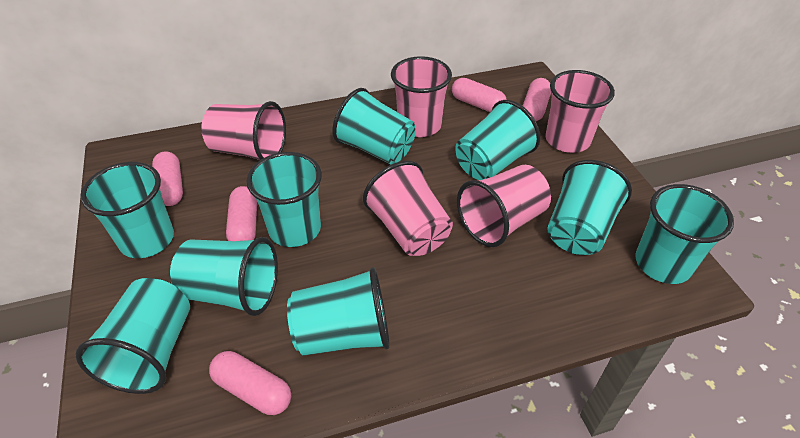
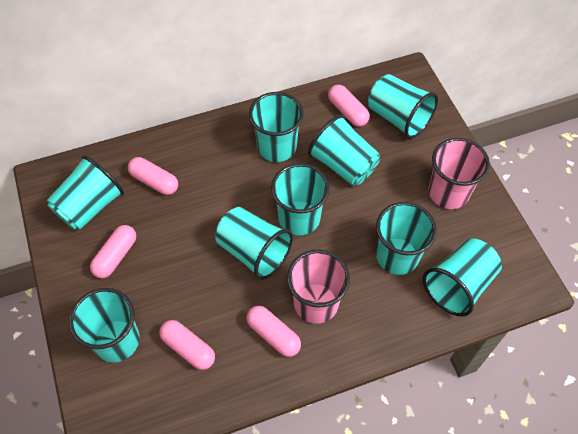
pink cup: 5 -> 2

